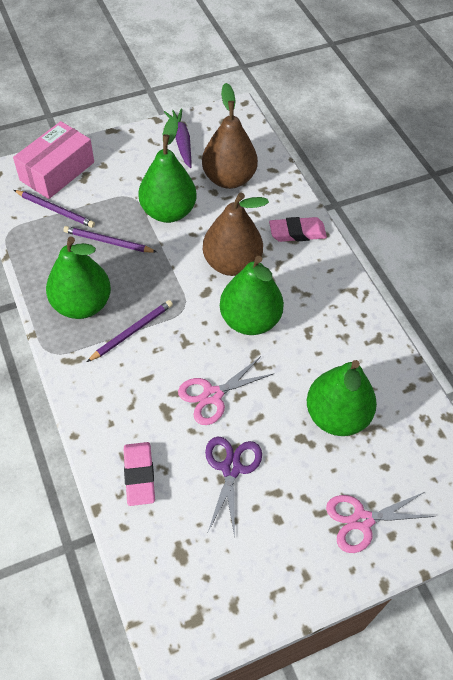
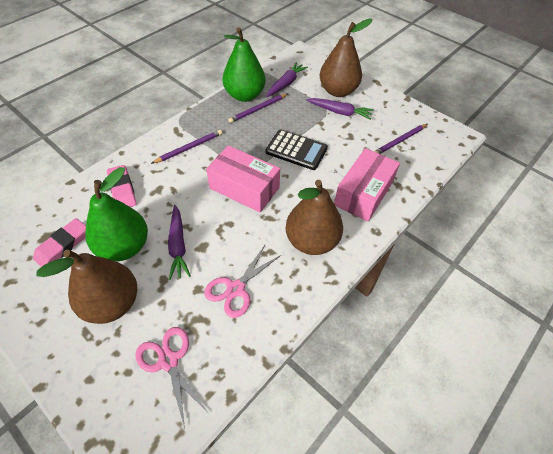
black calculator: 0 -> 1
brown pear: 2 -> 3
green pear: 4 -> 2
pink box: 1 -> 2
purple carrot: 1 -> 3
purple scissors: 1 -> 0

